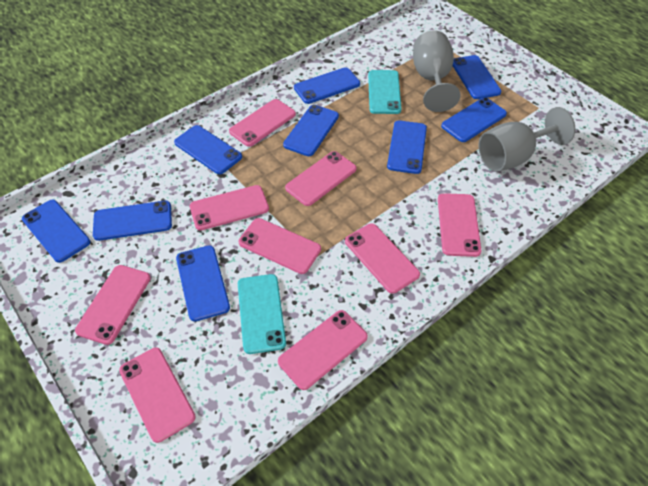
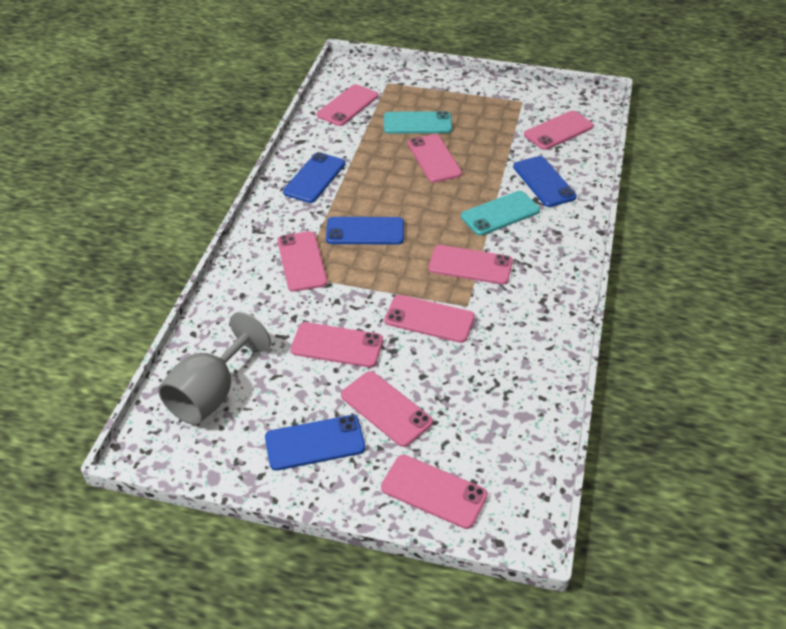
blue phone: 9 -> 4
grey goblet: 2 -> 1

